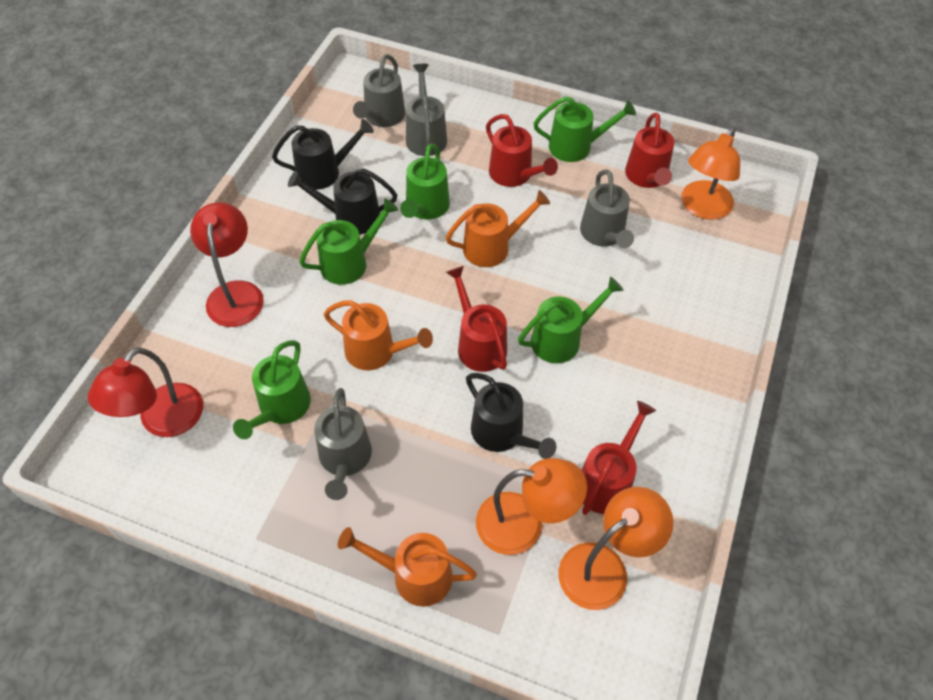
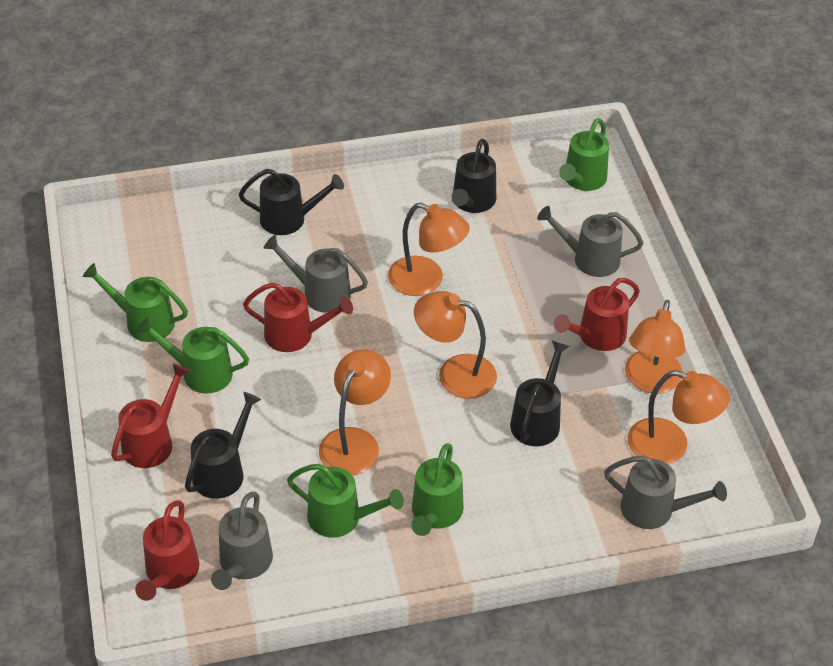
black watering can: 3 -> 4
orange lamp: 3 -> 5
orange watering can: 3 -> 0
red lamp: 2 -> 0

